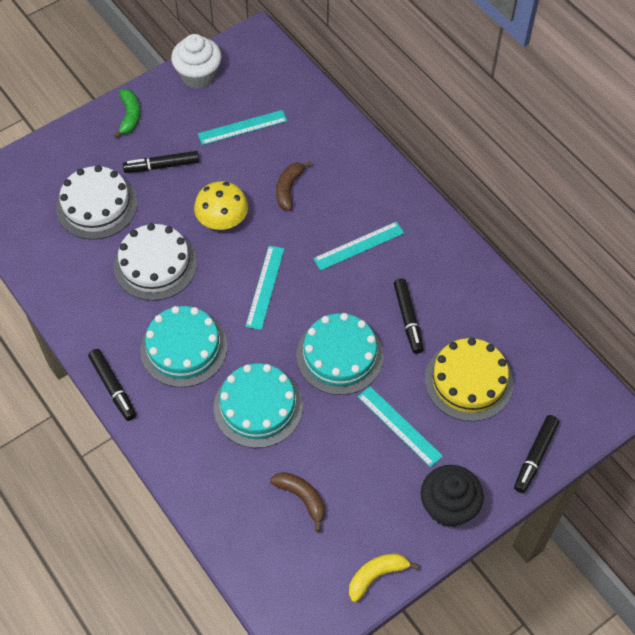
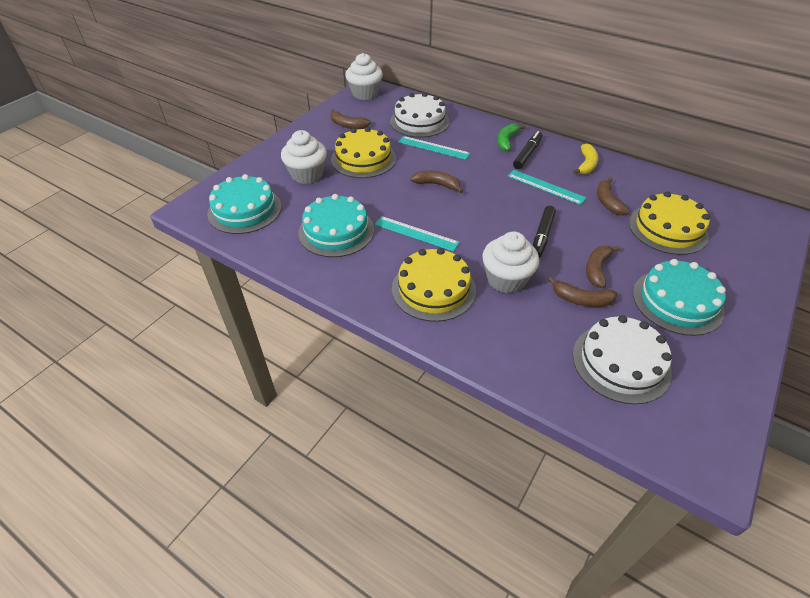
black cupcake: 1 -> 0
black marker: 4 -> 2
brown banana: 2 -> 5
turquoise ruler: 4 -> 3
white cupcake: 1 -> 3
yellow cake: 1 -> 3
yellow mushroom: 1 -> 0

